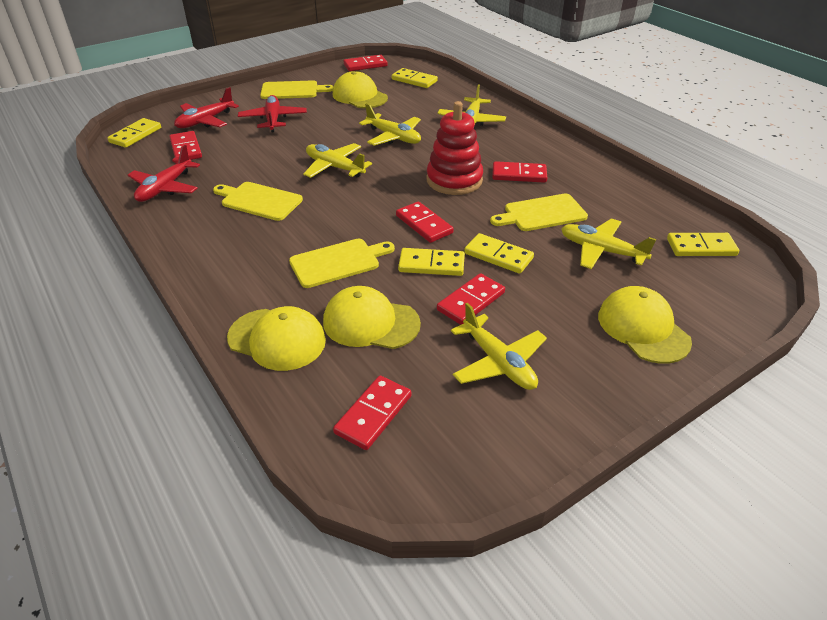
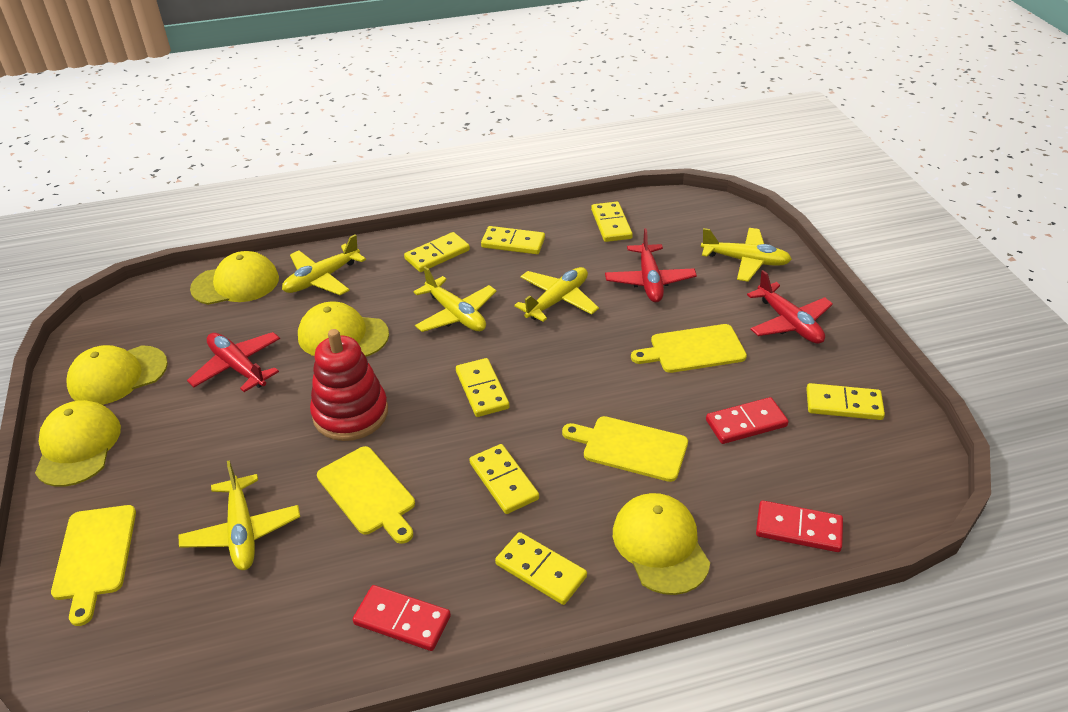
red domino: 6 -> 3
yellow cap: 4 -> 5
yellow domino: 5 -> 7

